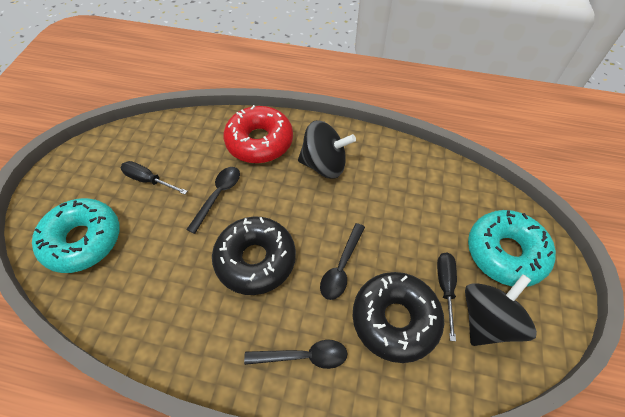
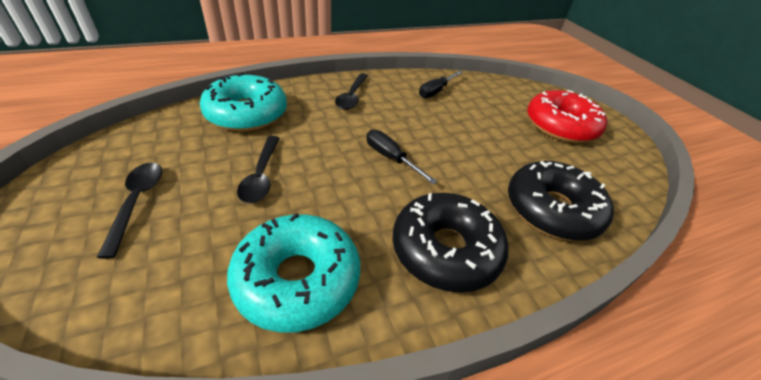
black spinning top: 2 -> 0

